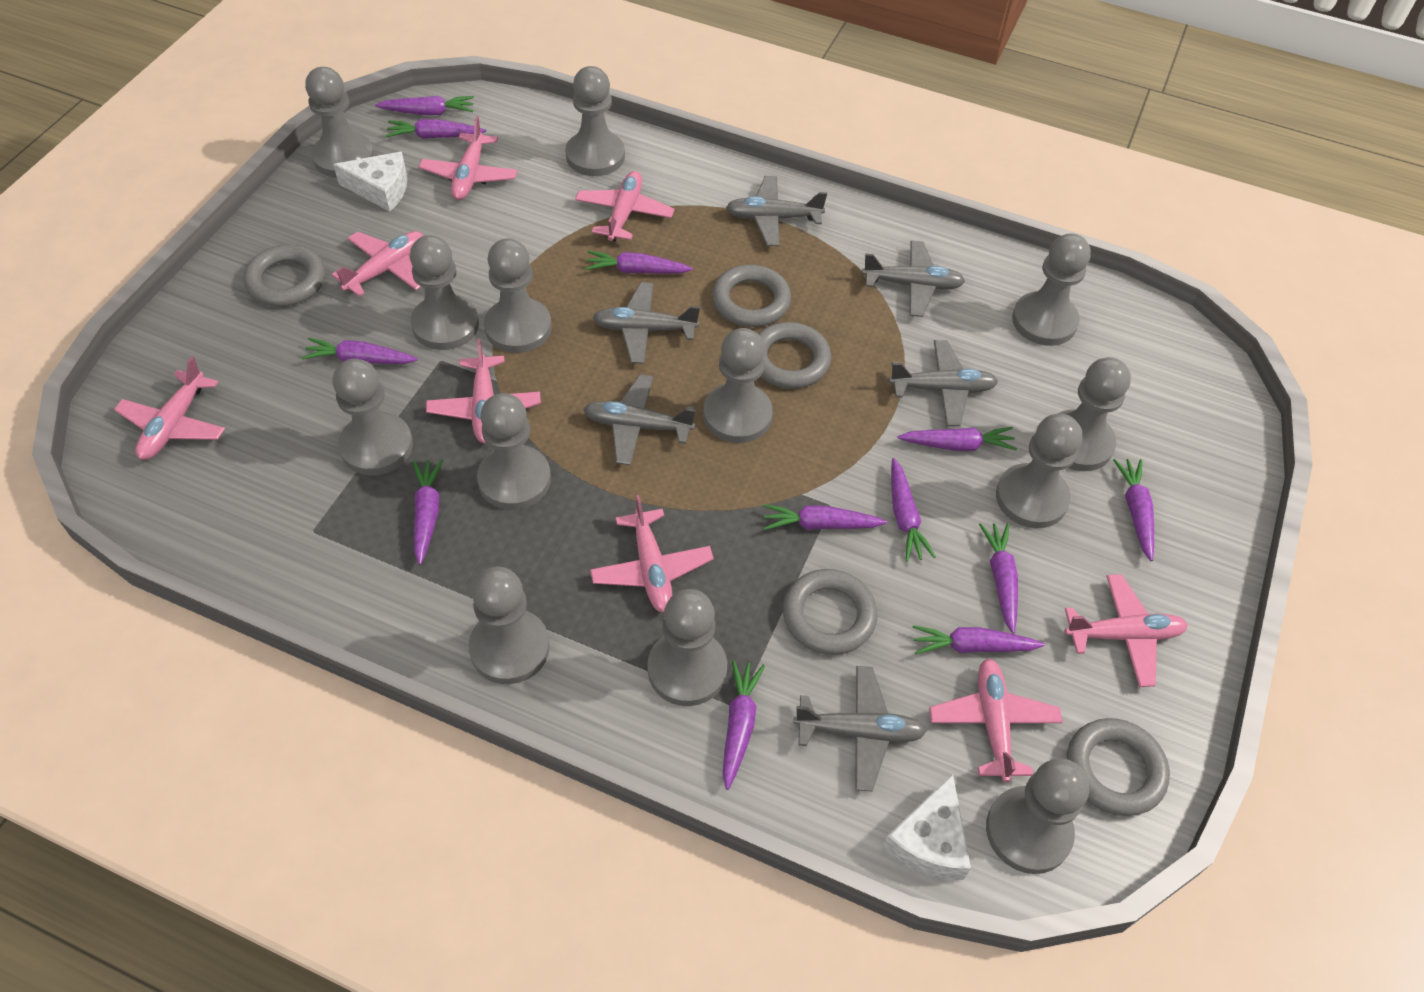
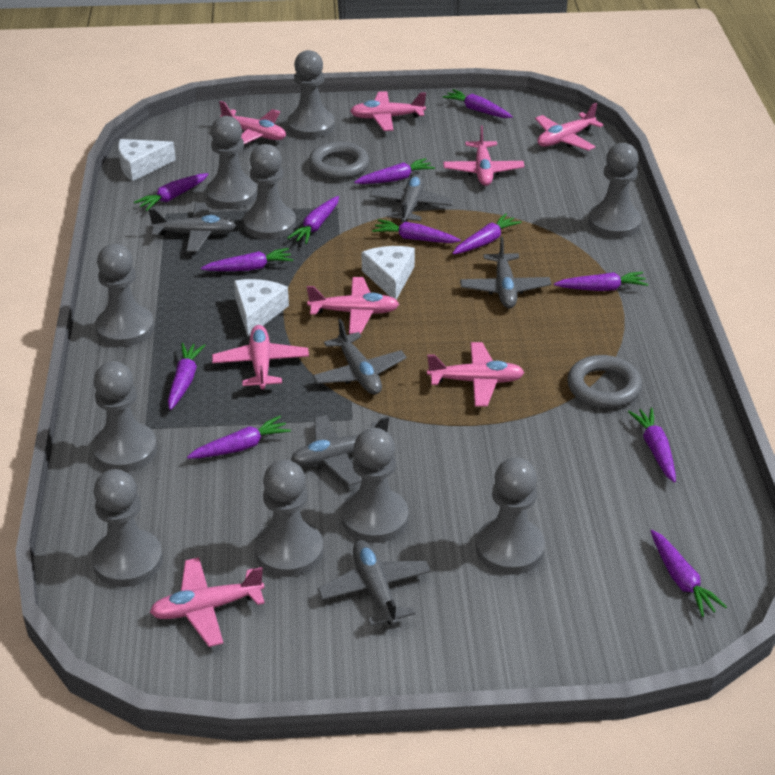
grey pawn: 13 -> 10
grey ring: 5 -> 2
white cheese: 2 -> 3

